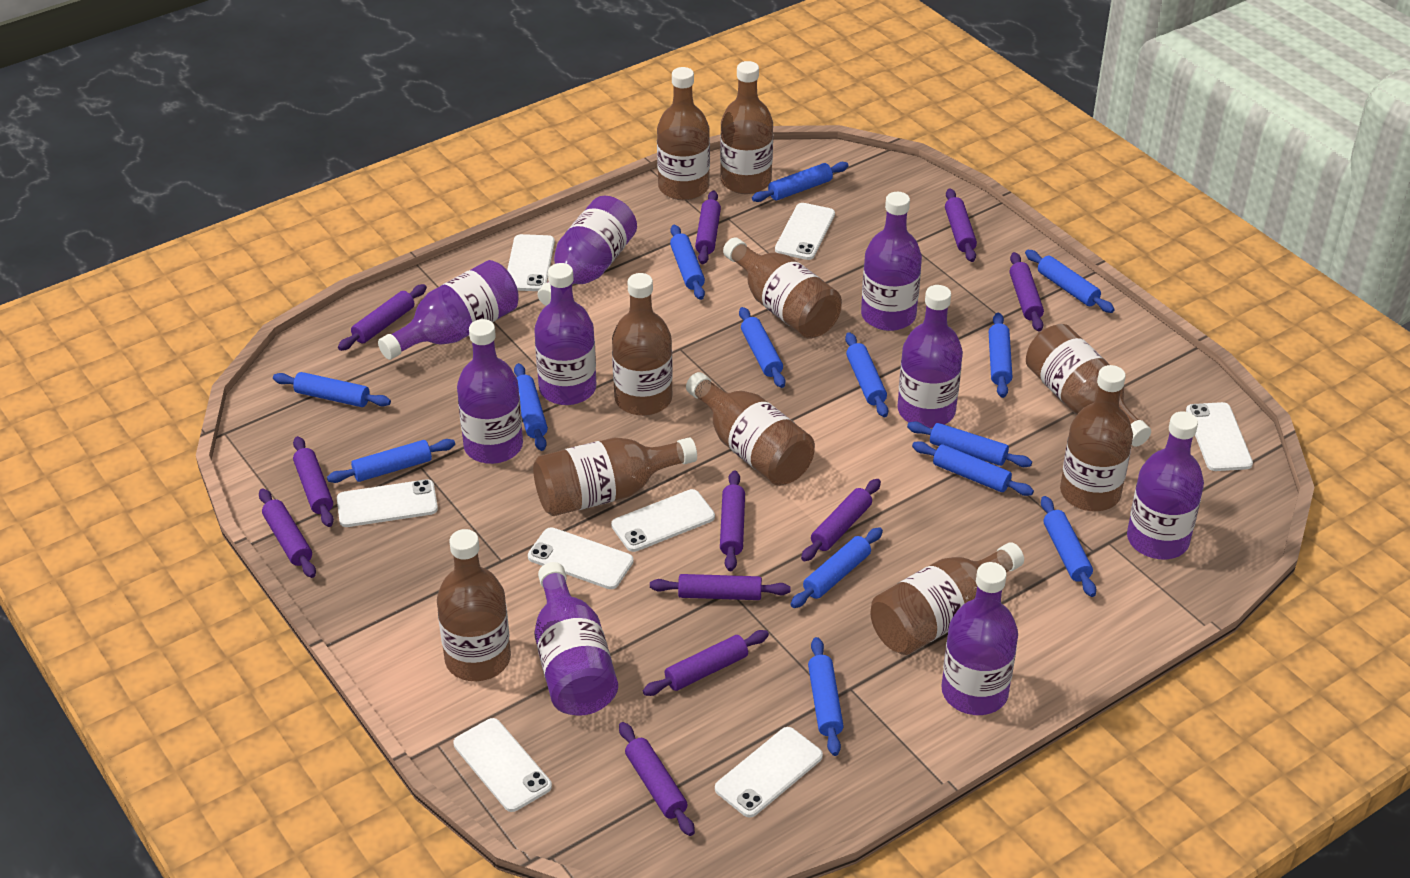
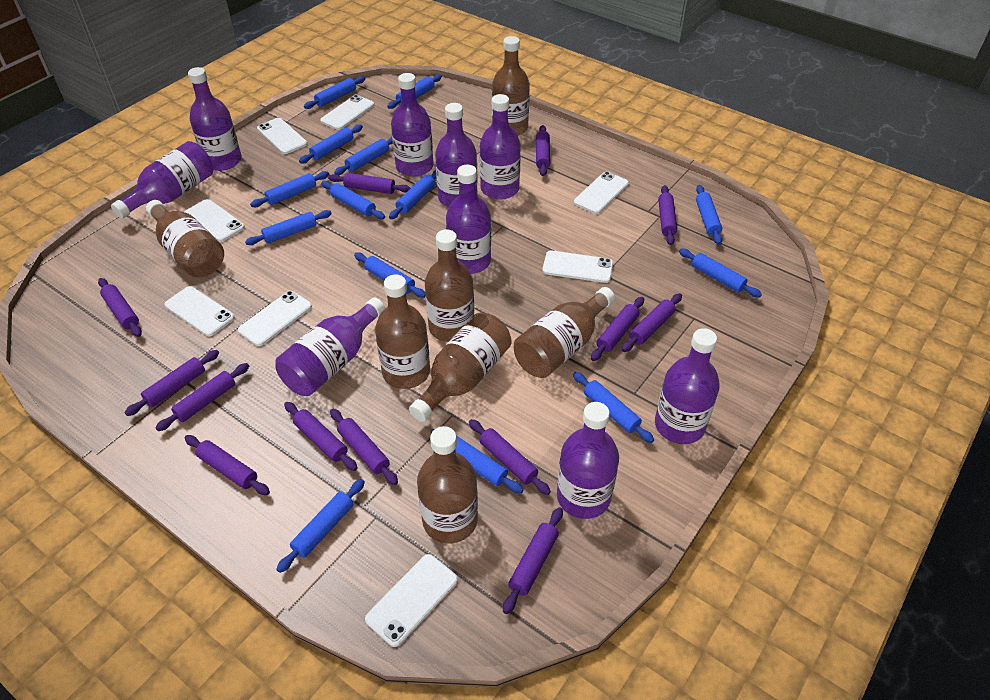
brown bottle: 10 -> 7
purple rolling pin: 11 -> 13

